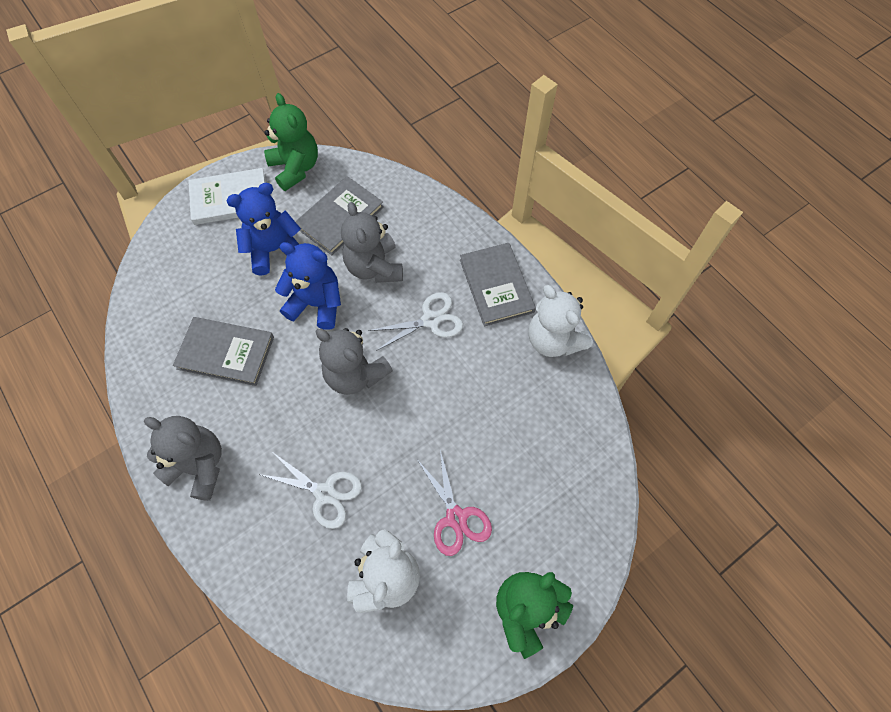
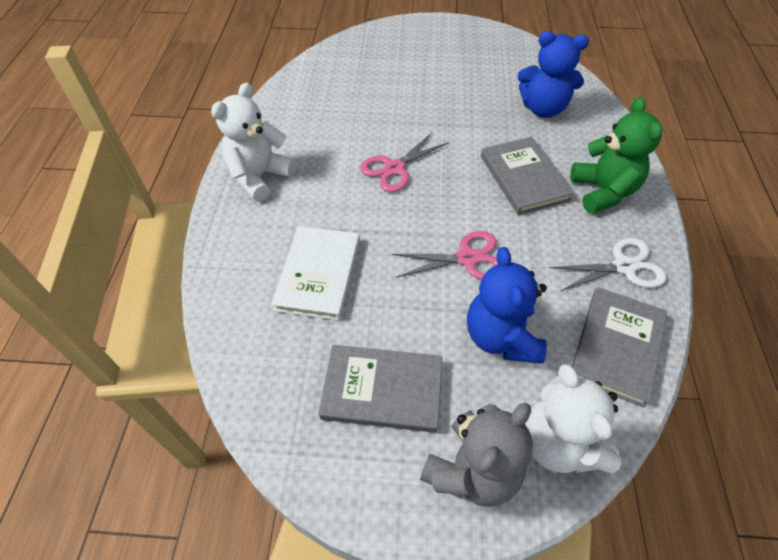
green teddy bear: 2 -> 1
grey teddy bear: 3 -> 1
pink scissors: 1 -> 2
white scissors: 2 -> 1

